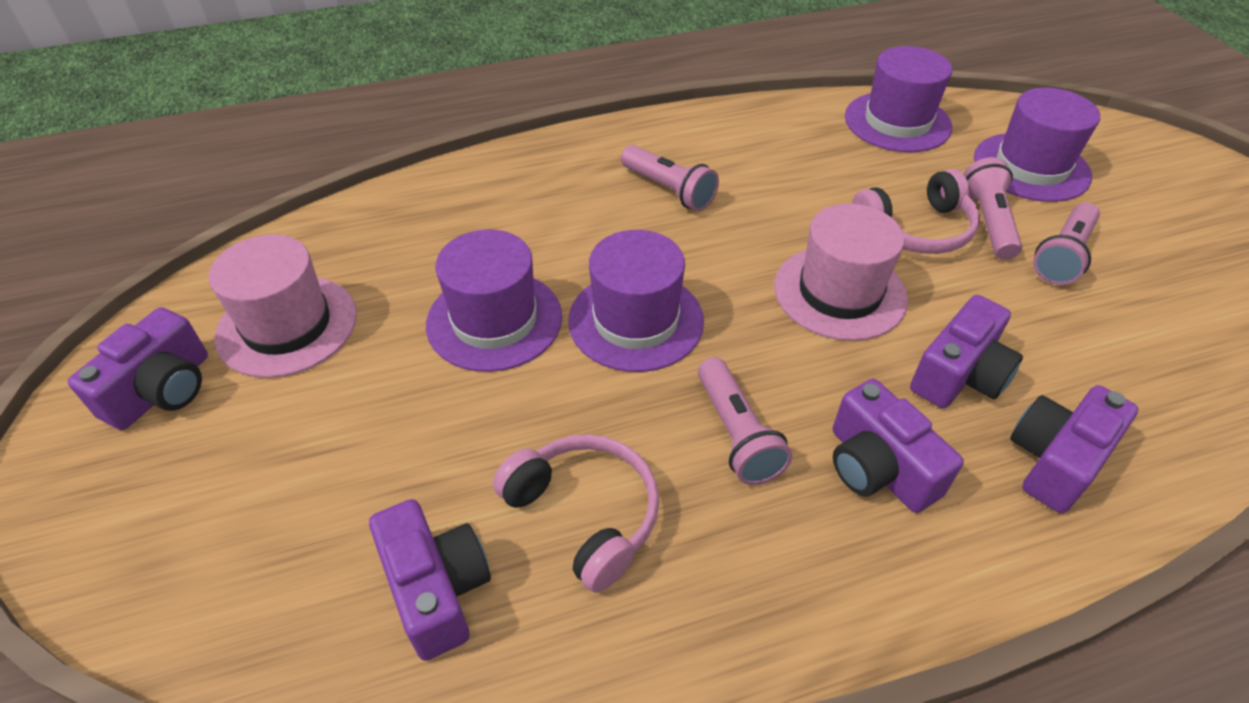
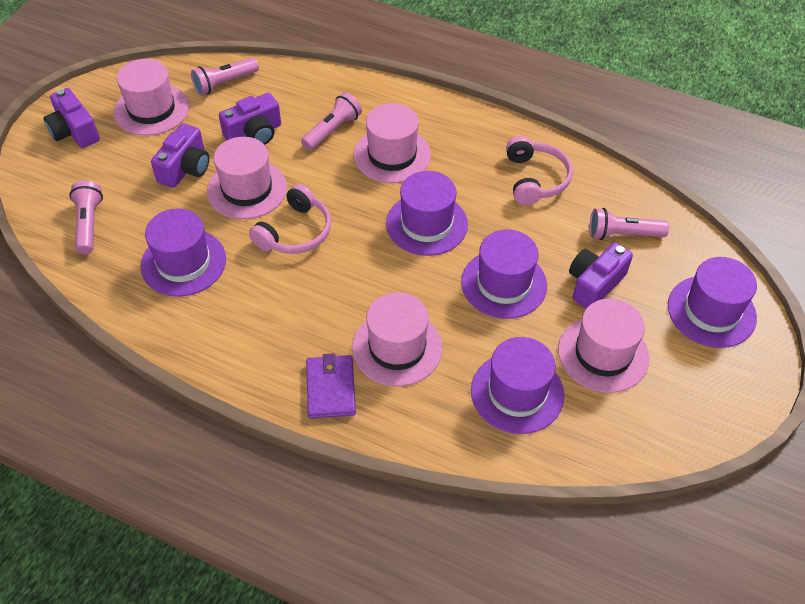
pink hat: 2 -> 5
purple camera: 5 -> 4
purple hat: 4 -> 5
purple wallet: 0 -> 1

